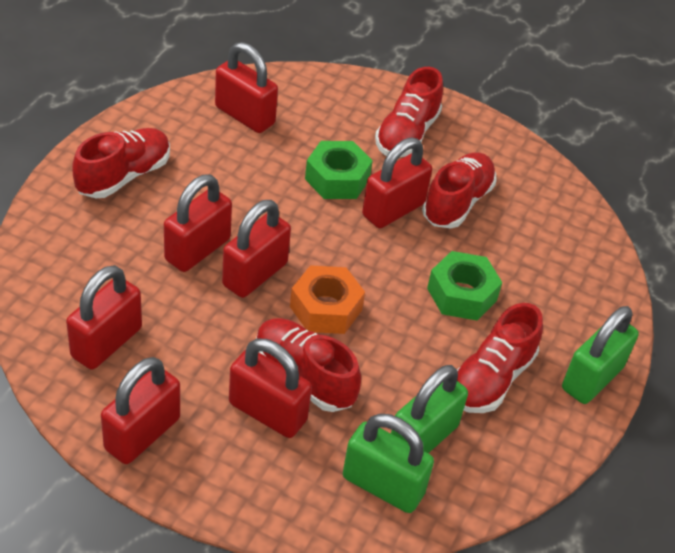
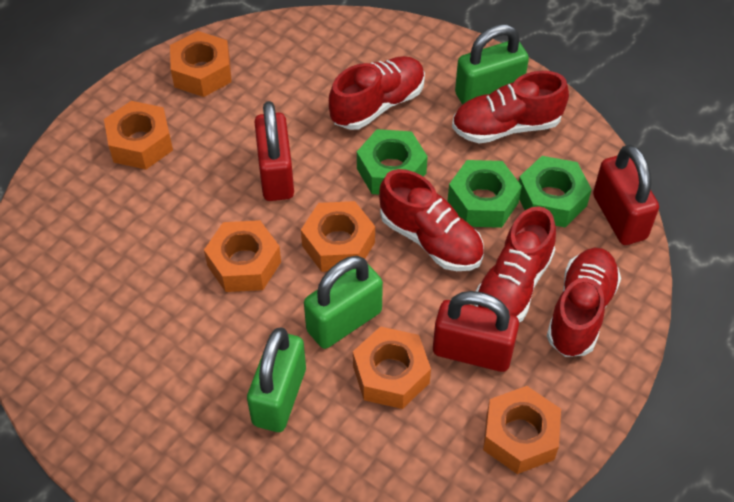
green nut: 2 -> 3
orange nut: 1 -> 6
red padlock: 7 -> 3

